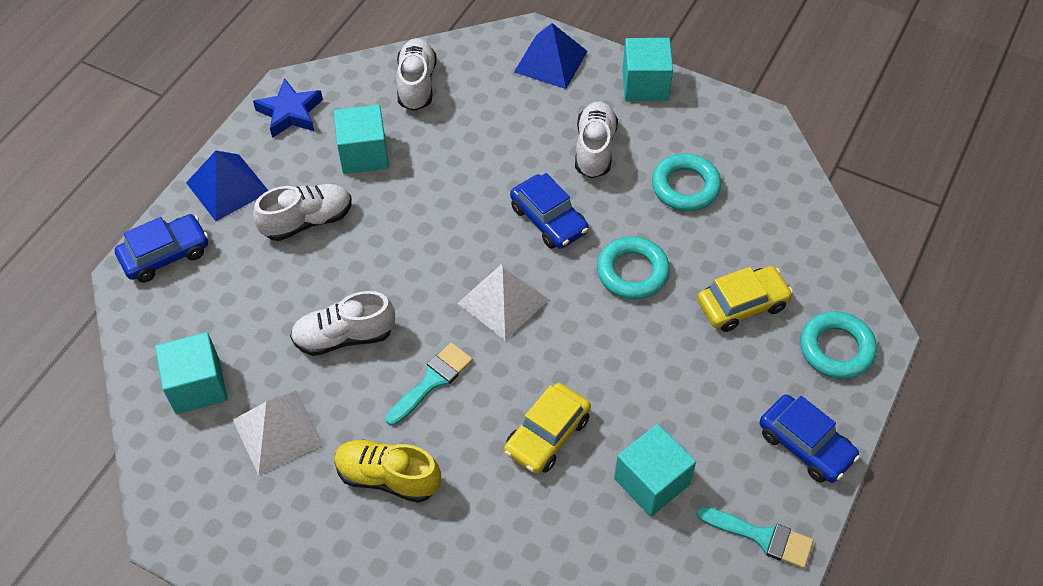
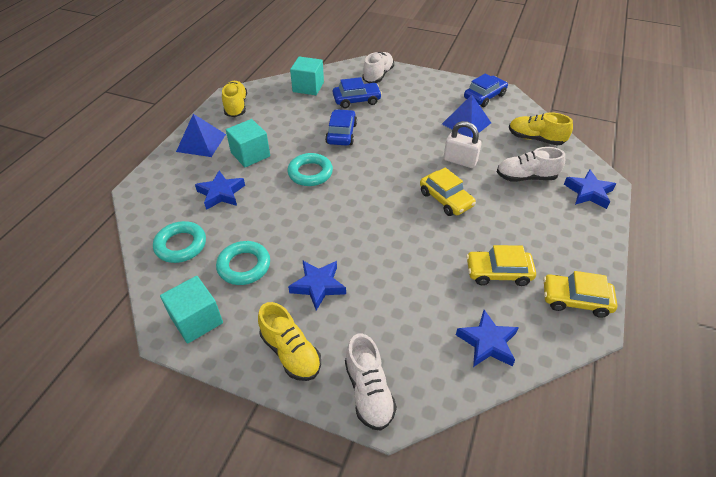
blue star: 1 -> 4
turquoise brush: 2 -> 0
turquoise cube: 4 -> 3
white padlock: 0 -> 1
white pyramid: 2 -> 0
white shoe: 4 -> 3
yellow car: 2 -> 3
yellow shoe: 1 -> 3

